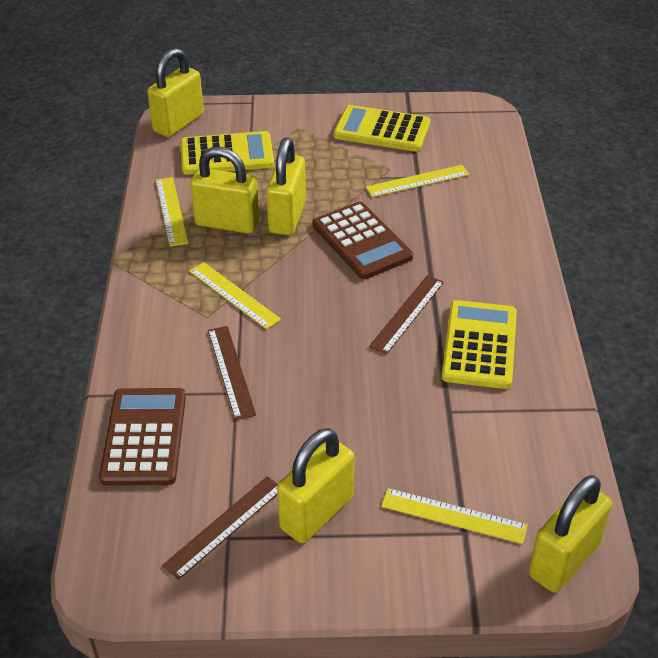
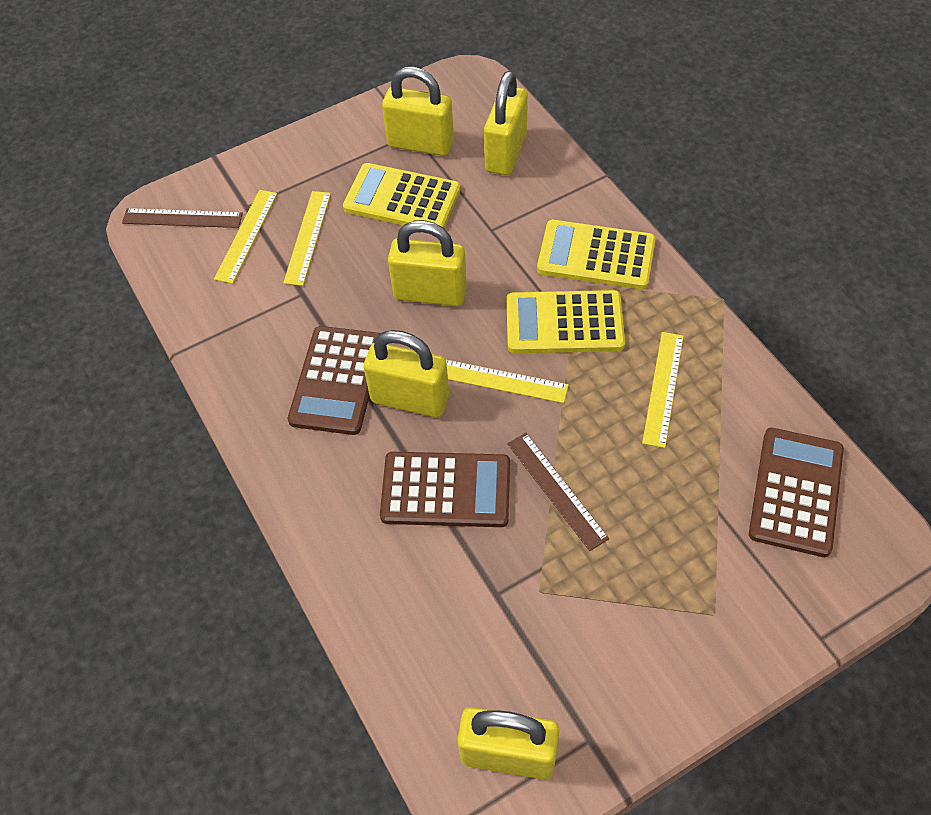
brown calculator: 2 -> 3
brown ruler: 3 -> 2

